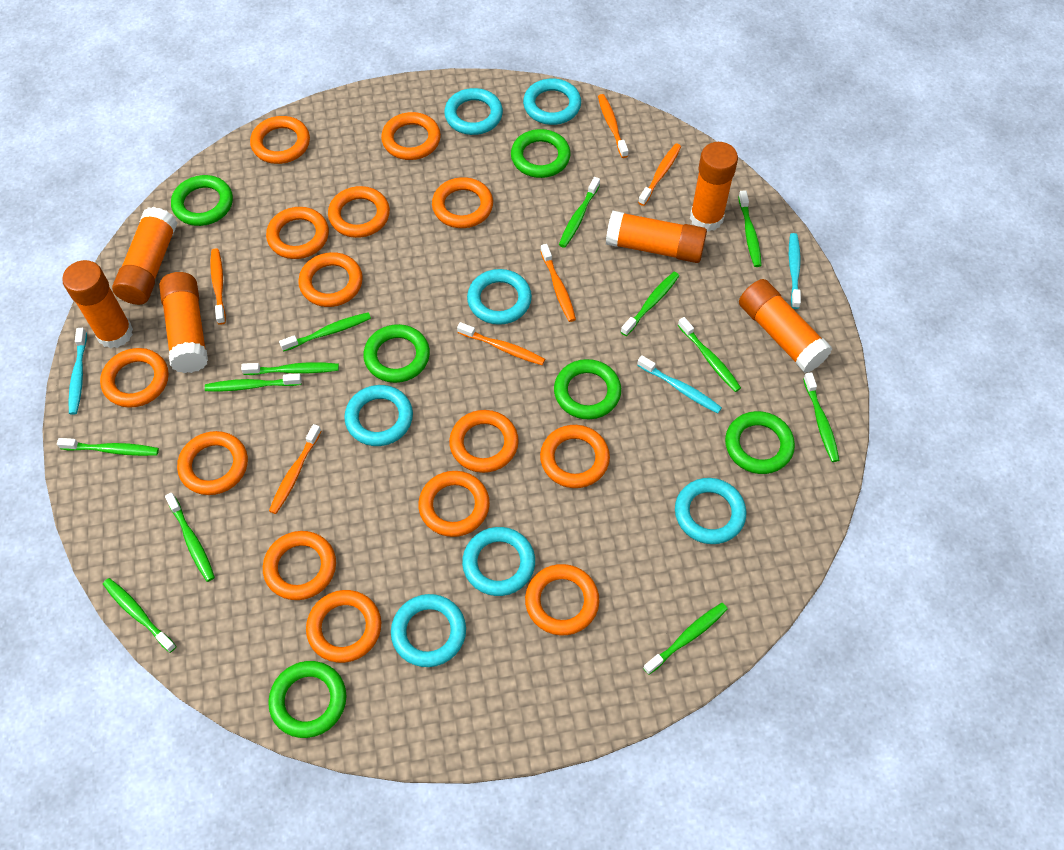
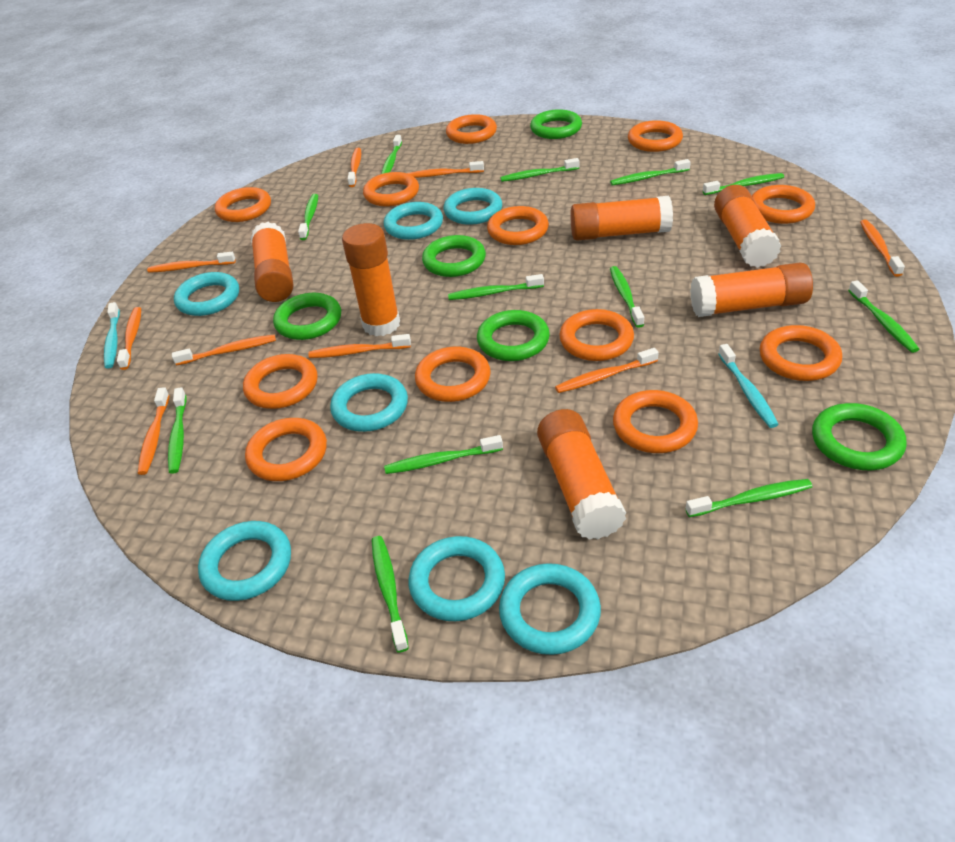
green ring: 6 -> 5
orange ring: 14 -> 12
orange toothbrush: 6 -> 9
turquoise toothbrush: 3 -> 2

